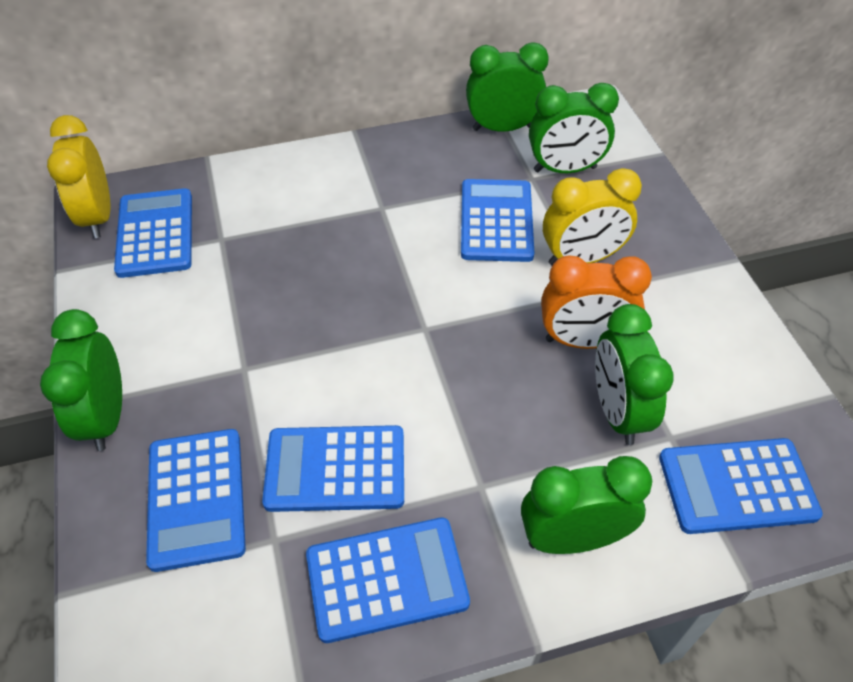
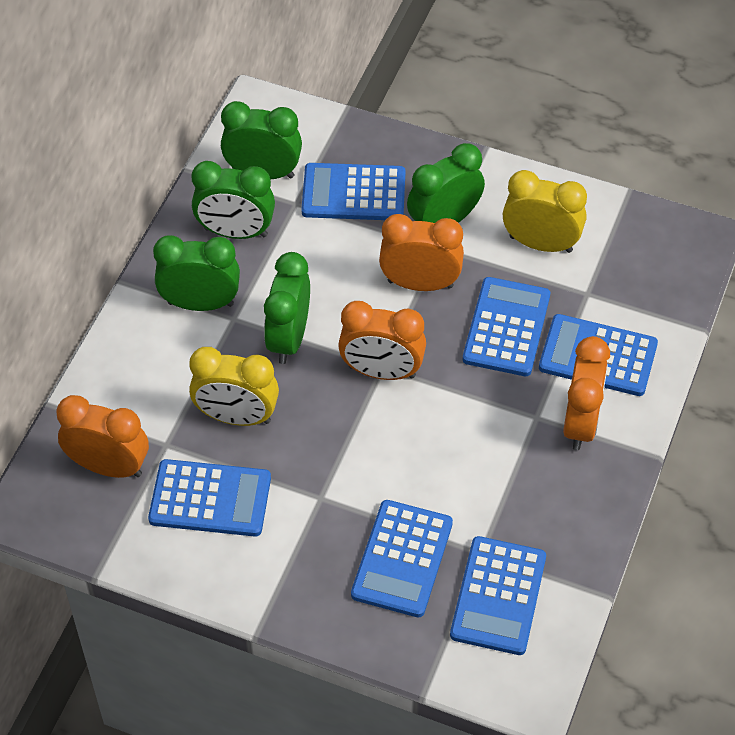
orange clock: 1 -> 4

